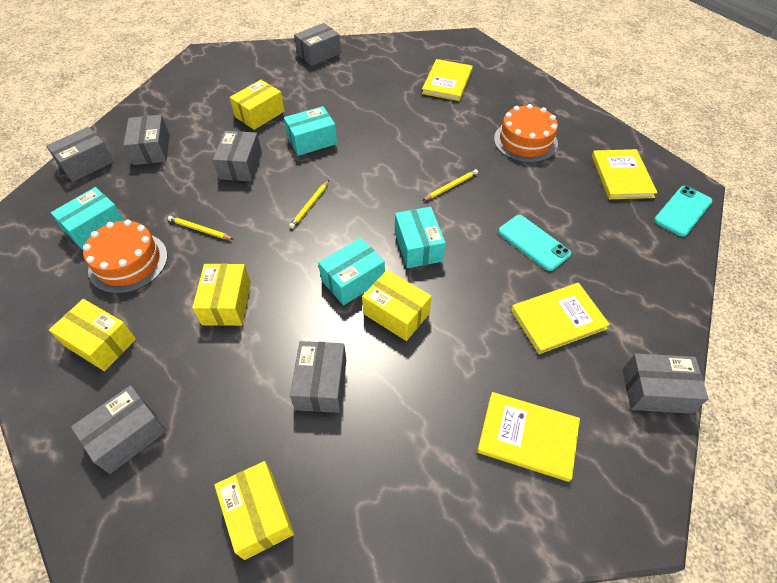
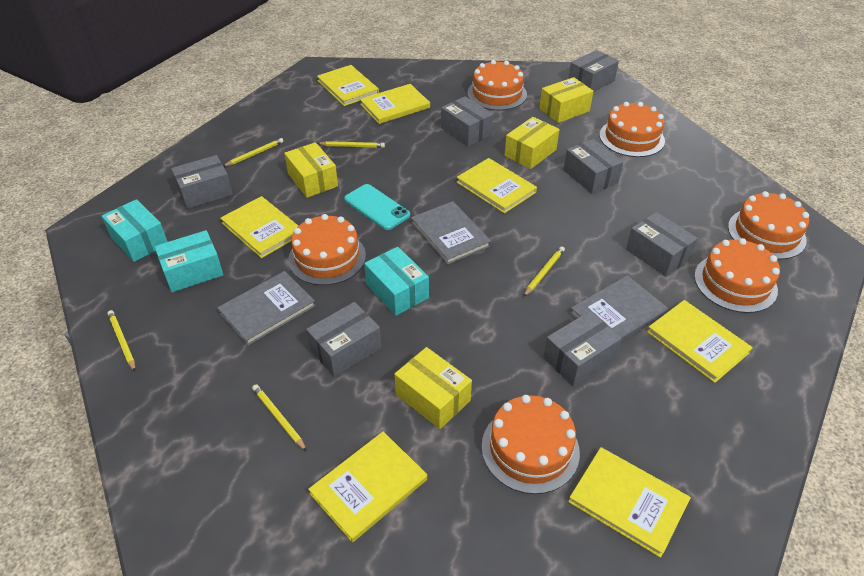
grey book: 0 -> 3
orange cake: 2 -> 6
turquoise box: 4 -> 3
turquoise phone: 2 -> 1
yellow book: 4 -> 7
yellow box: 5 -> 4
yellow pencil: 3 -> 5

